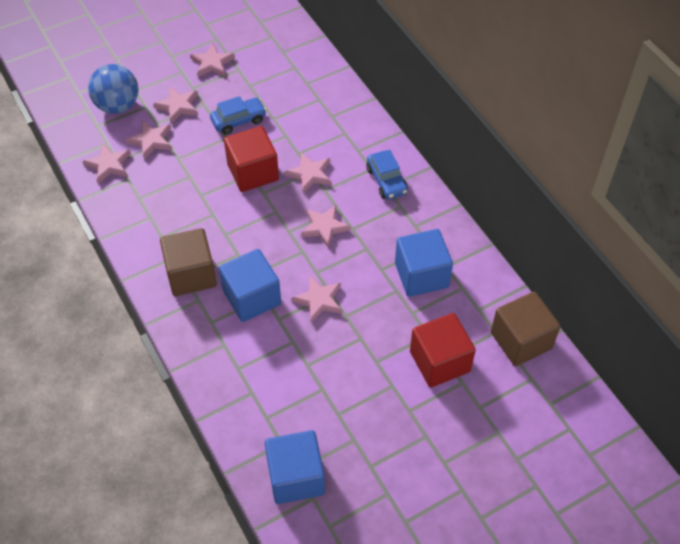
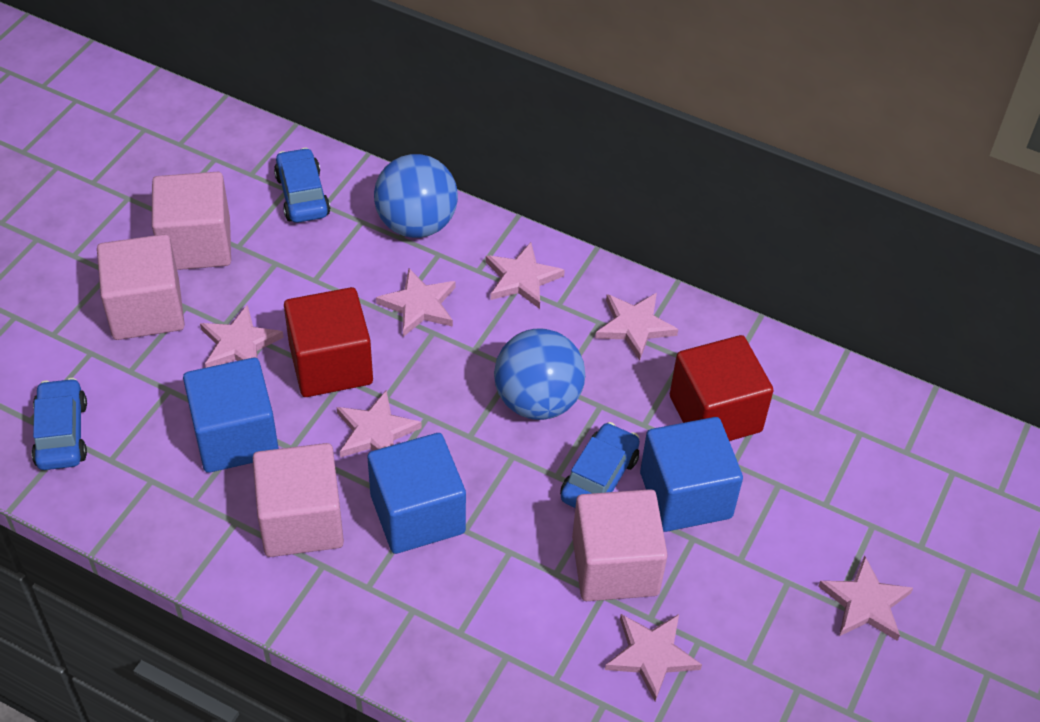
blue ball: 1 -> 2
blue car: 2 -> 3
brown cube: 2 -> 0
pink cube: 0 -> 4

